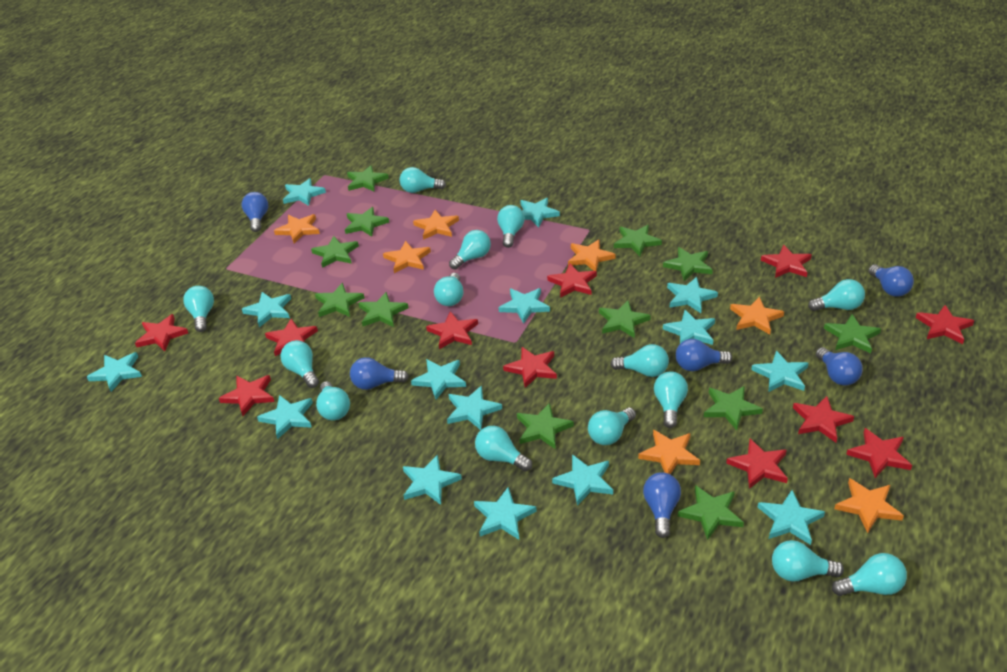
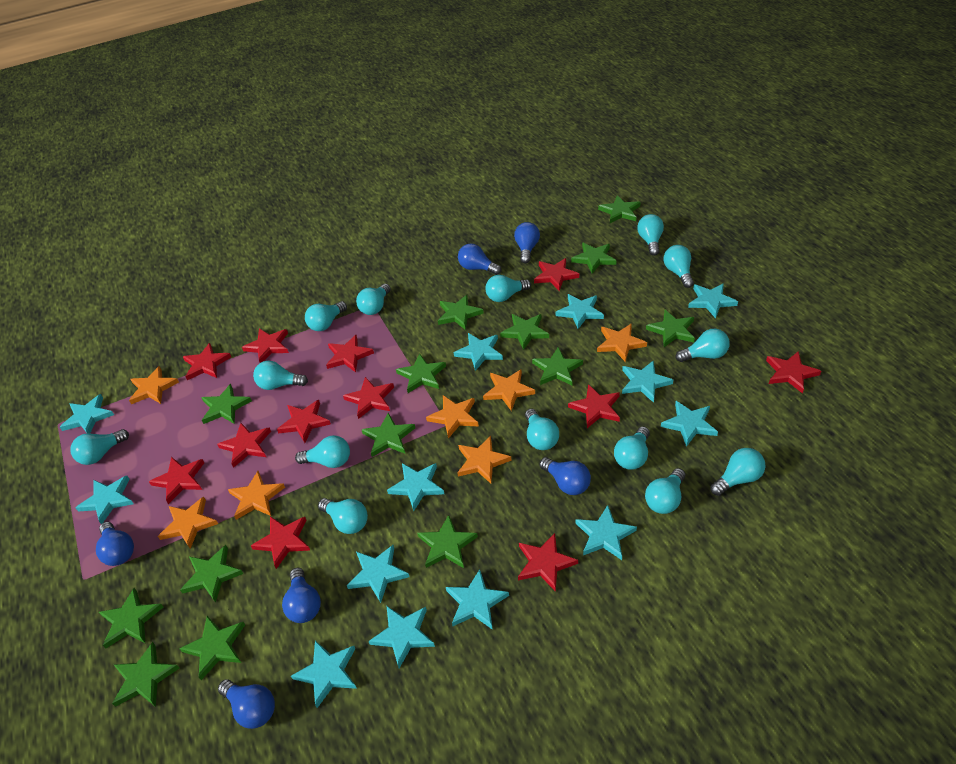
green star: 12 -> 14
red star: 11 -> 12
turquoise star: 15 -> 13

